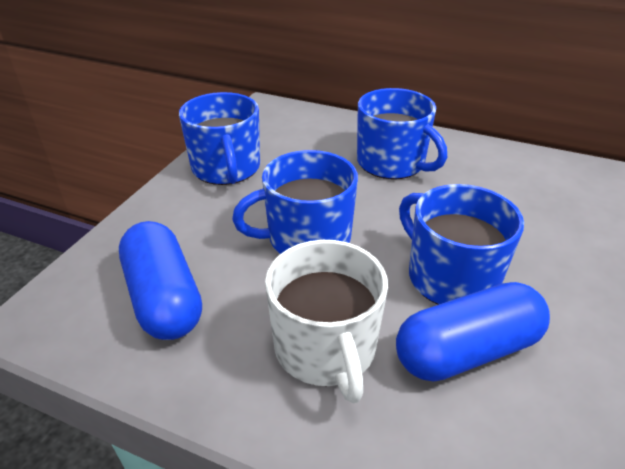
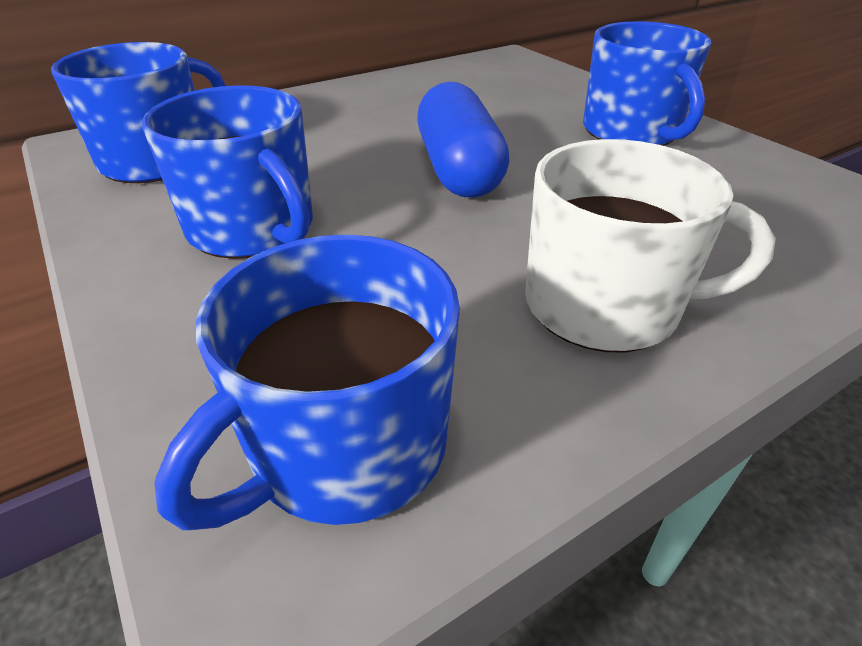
blue capsule: 2 -> 1

